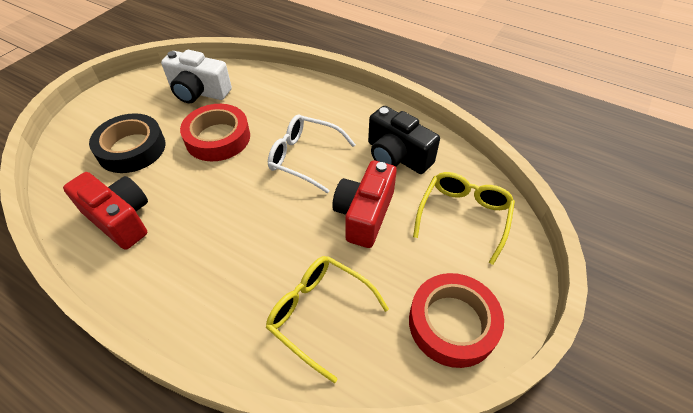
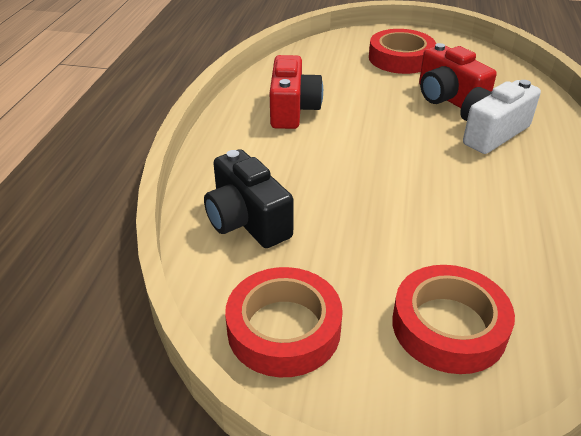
black tape: 1 -> 0
red tape: 2 -> 3
white glasses: 1 -> 0
yellow glasses: 2 -> 0

